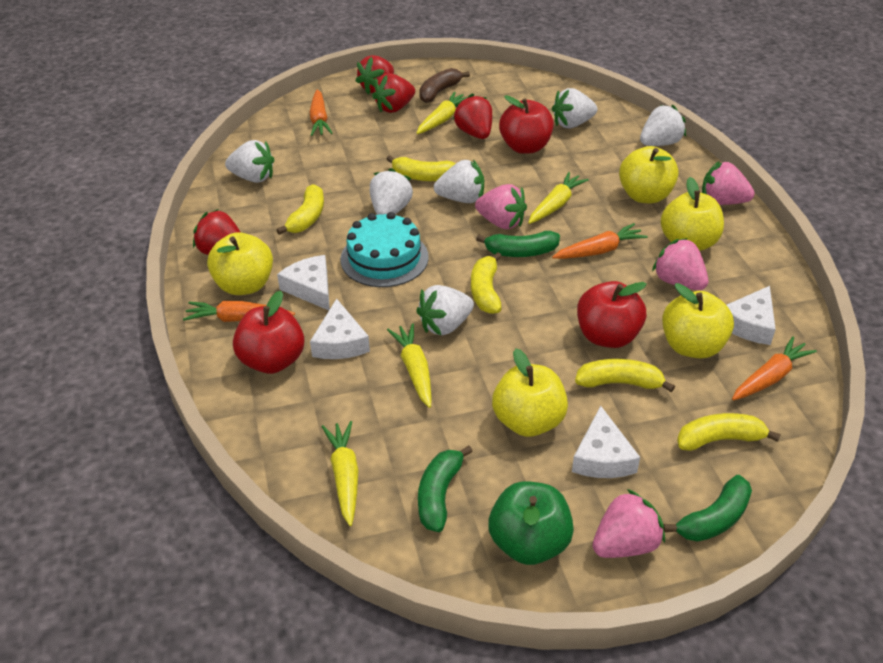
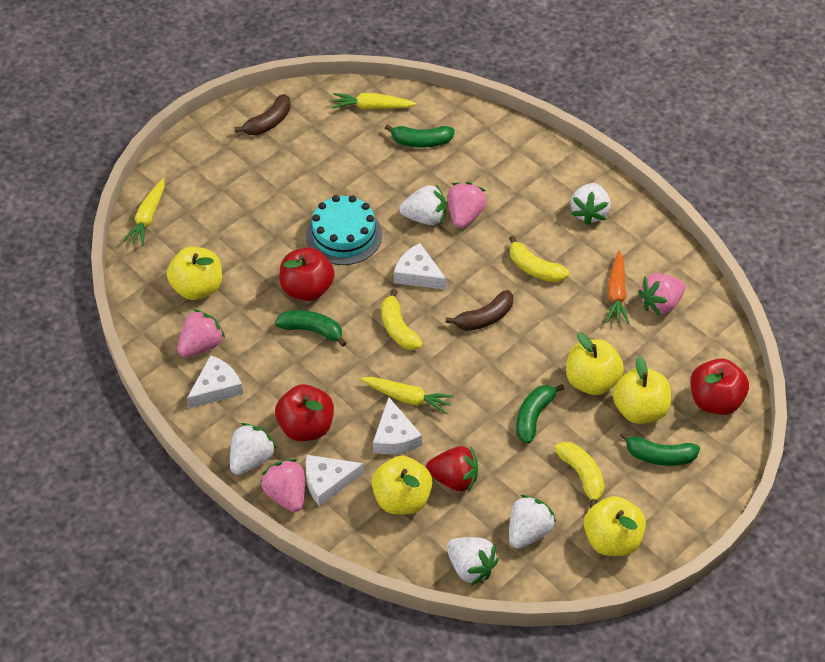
brown banana: 1 -> 2
green apple: 1 -> 0
green banana: 3 -> 4
orange carrot: 4 -> 1
red strawberry: 4 -> 1
white strawberry: 6 -> 5
yellow banana: 5 -> 3
yellow carrot: 4 -> 3

